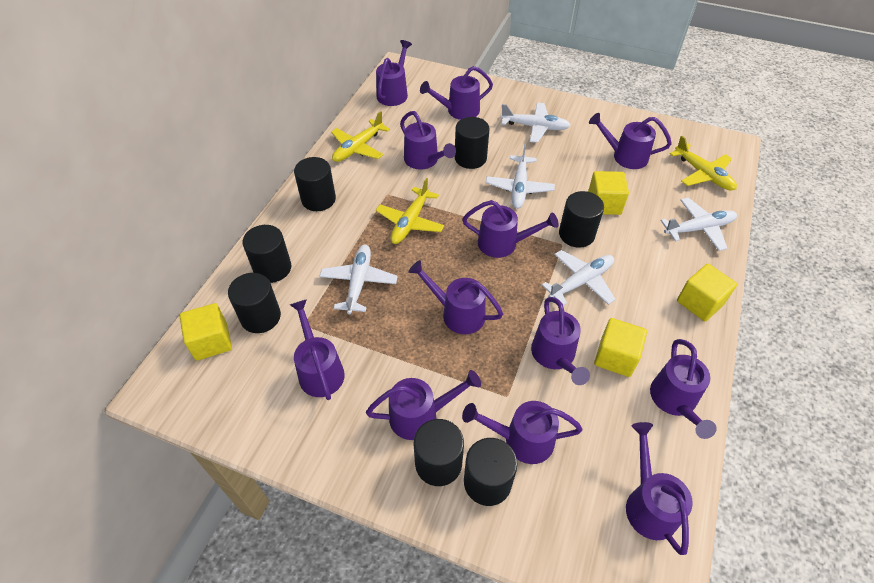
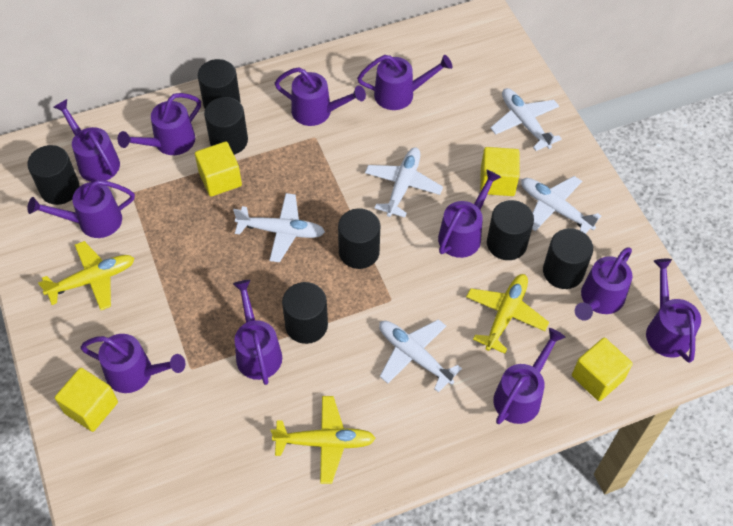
purple watering can: 12 -> 11

